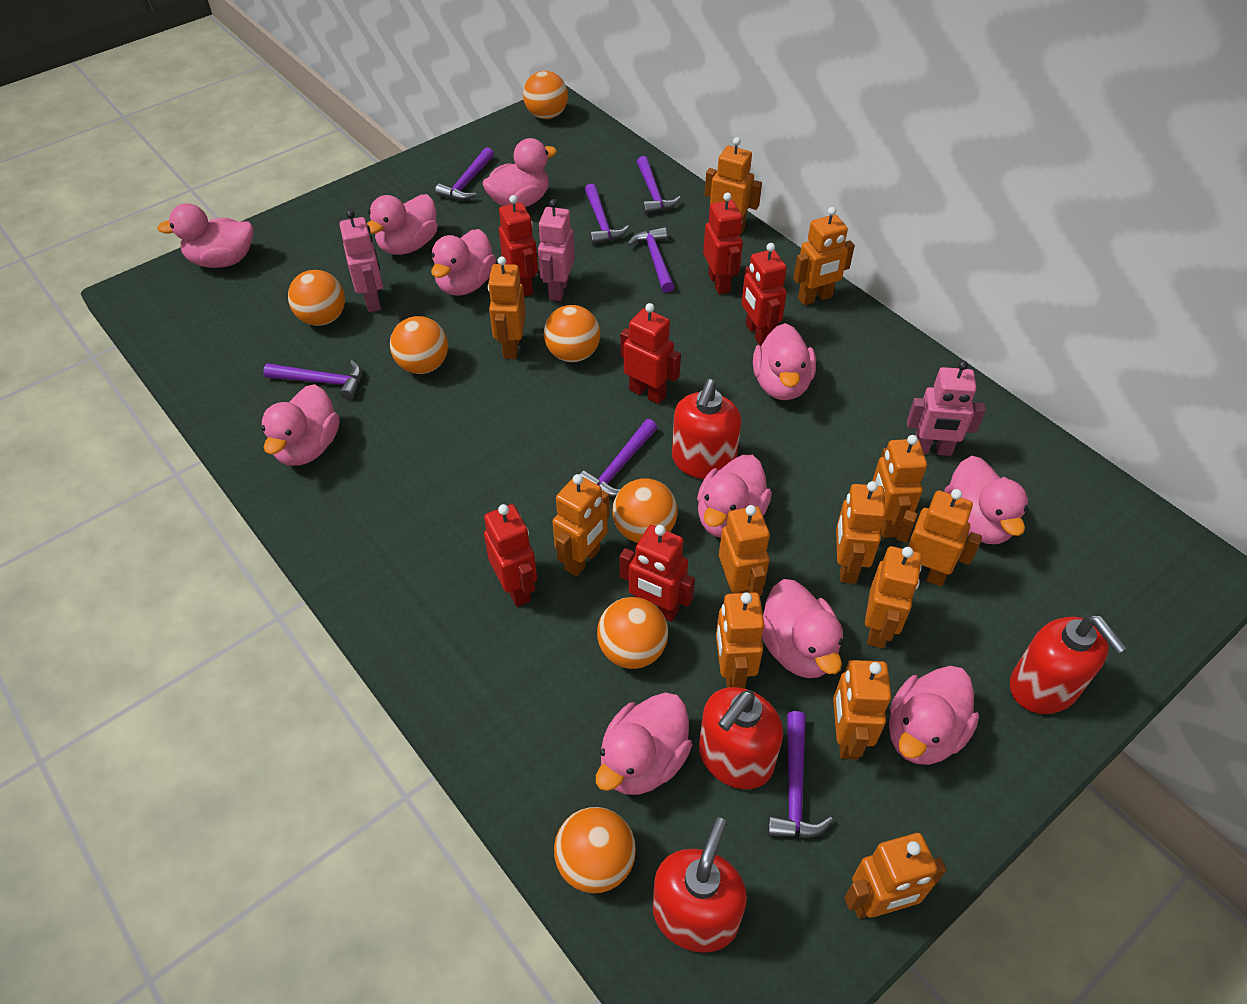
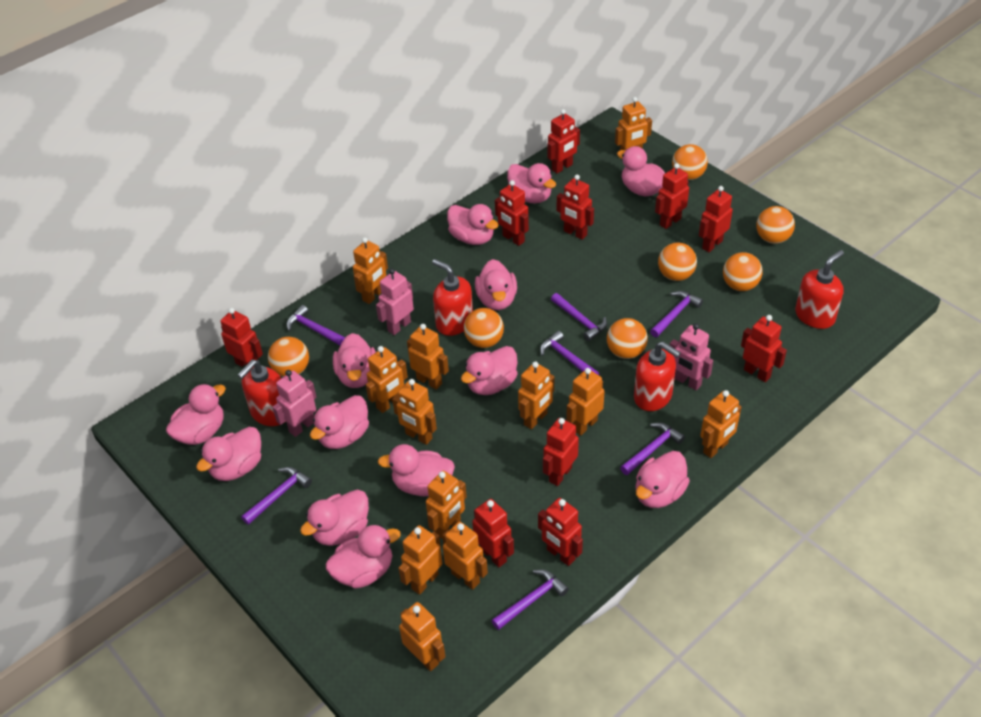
pink duck: 11 -> 13
red robot: 6 -> 10

